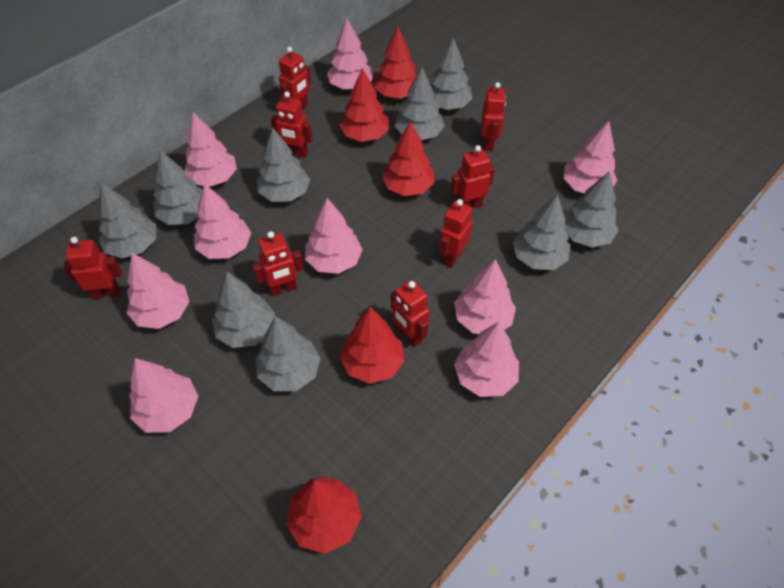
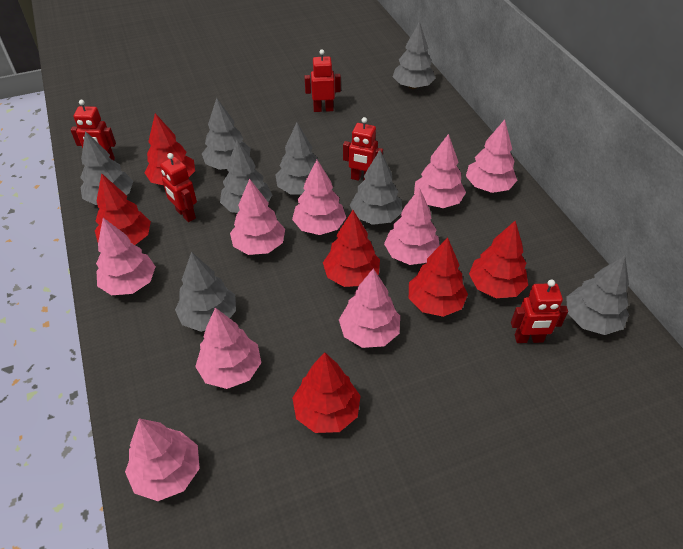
grey tree: 9 -> 8
red robot: 8 -> 5
red tree: 5 -> 6

